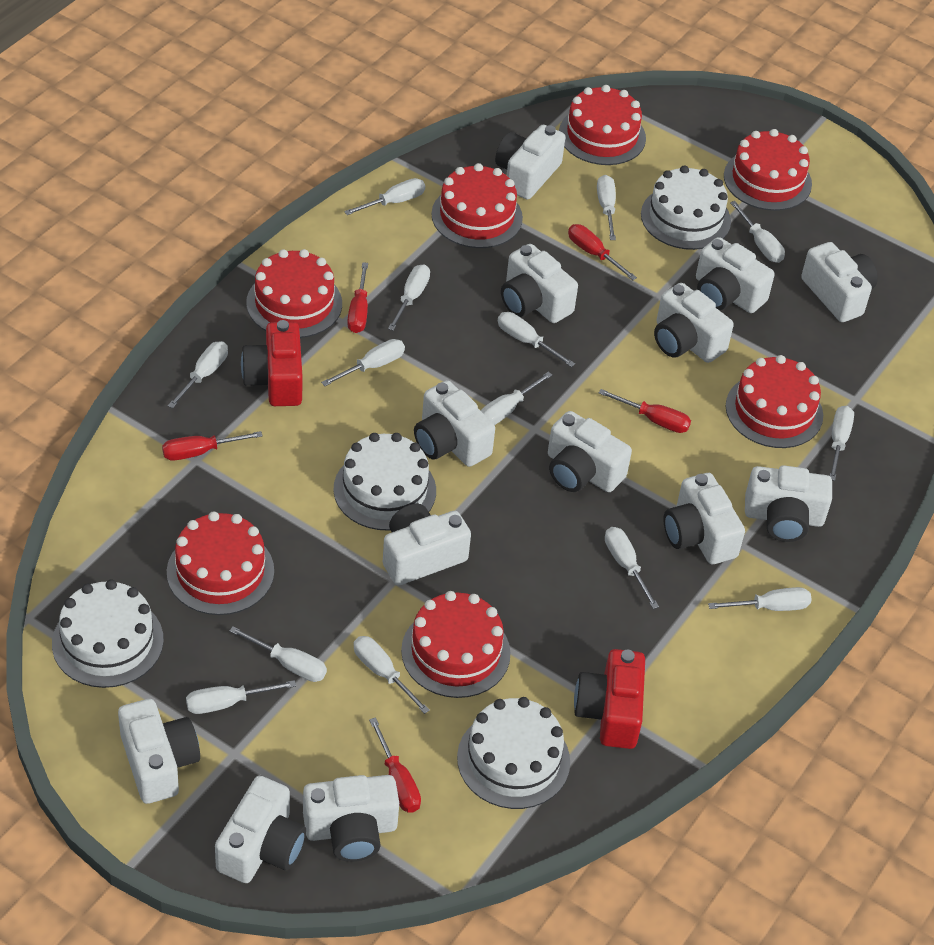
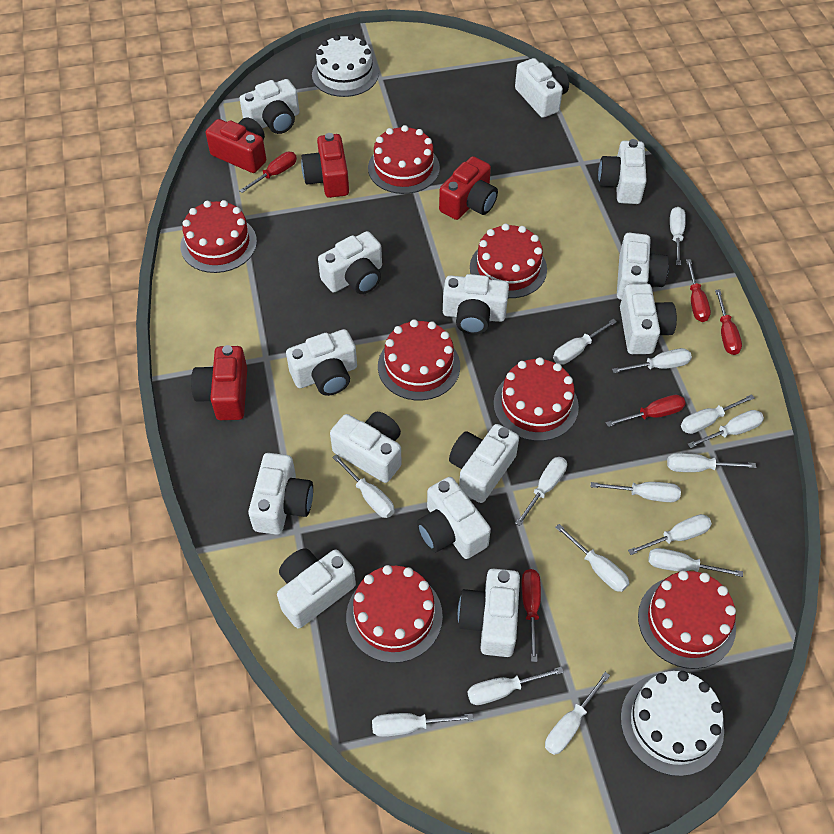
red camera: 2 -> 4
white cake: 4 -> 2
white camera: 13 -> 14
white screwdriver: 14 -> 15

